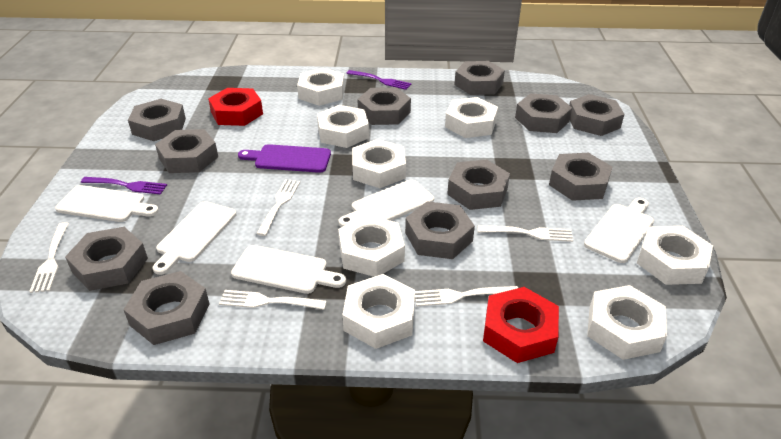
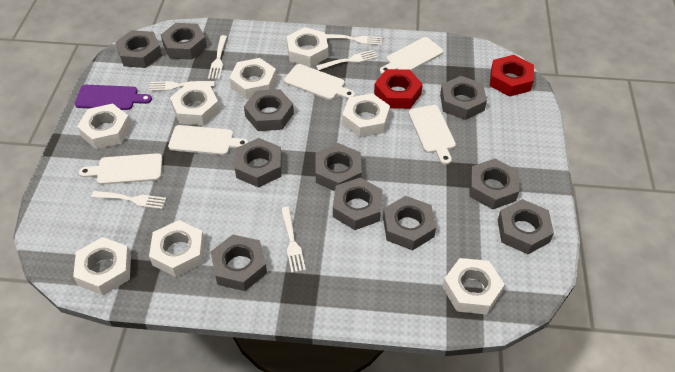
purple fork: 2 -> 0
white fork: 5 -> 6

